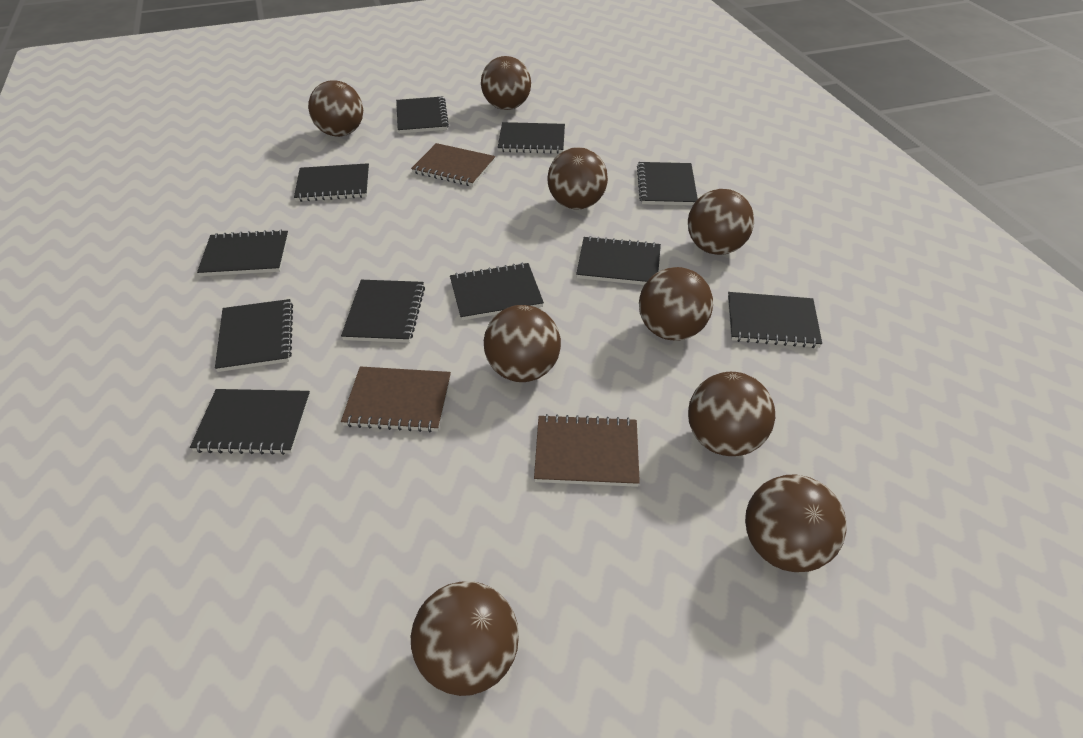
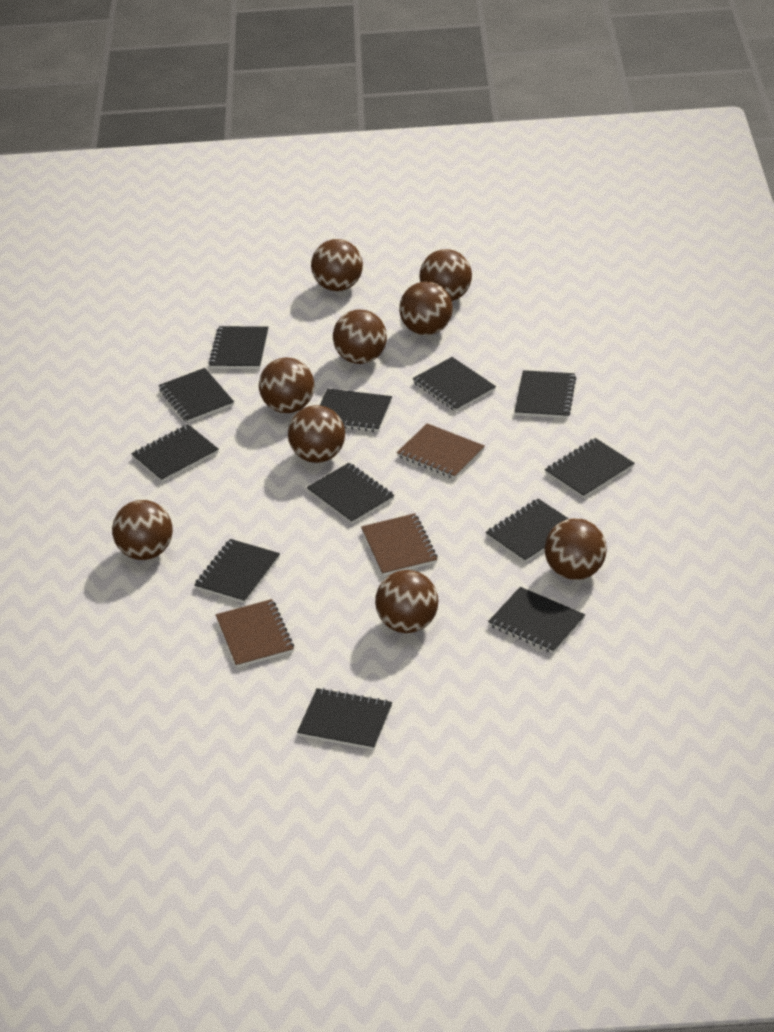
black notebook: 11 -> 12

